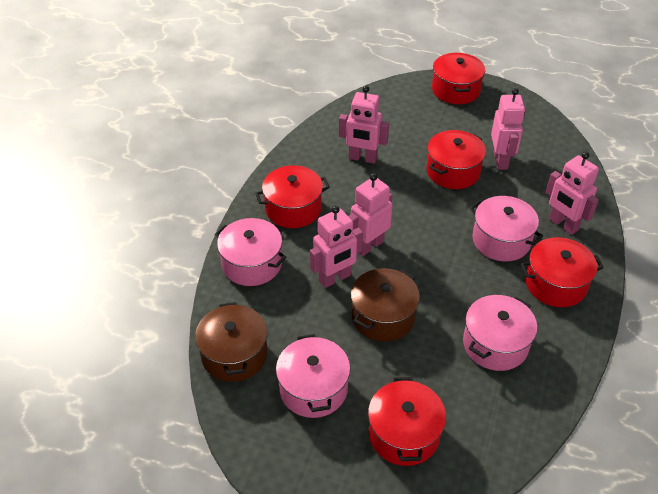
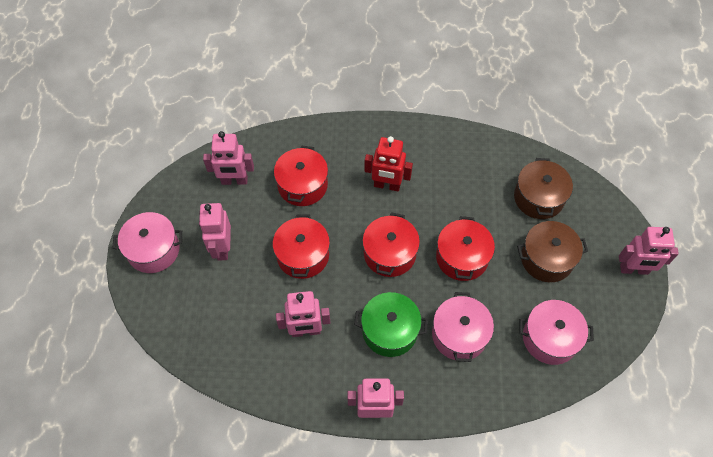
green pot: 0 -> 1
pink pot: 4 -> 3
red pot: 5 -> 4
red robot: 0 -> 1

